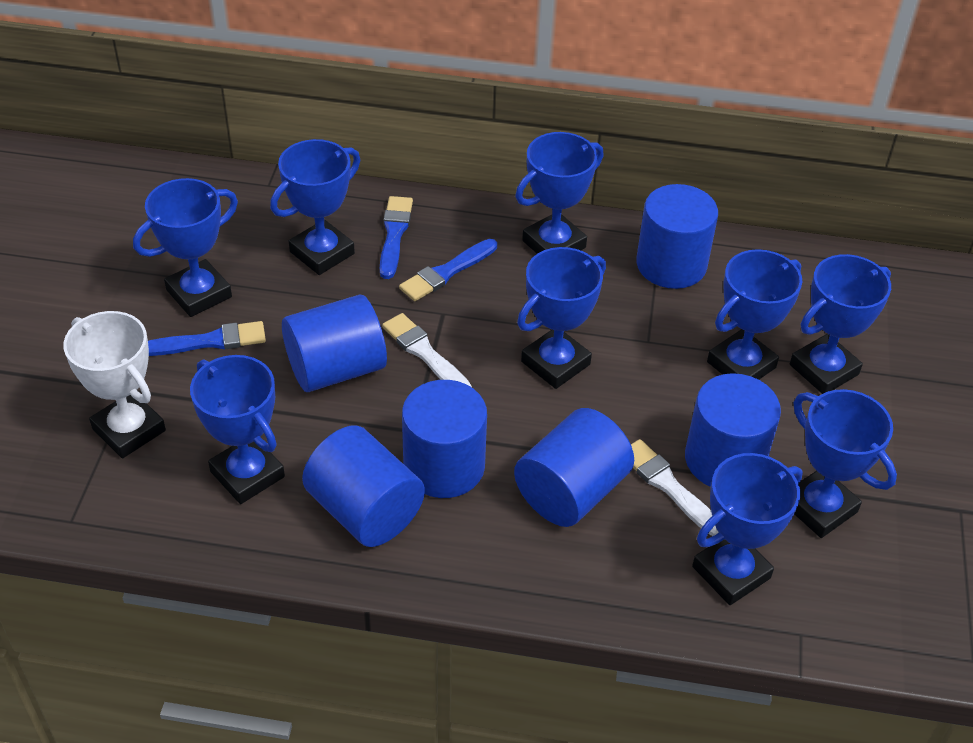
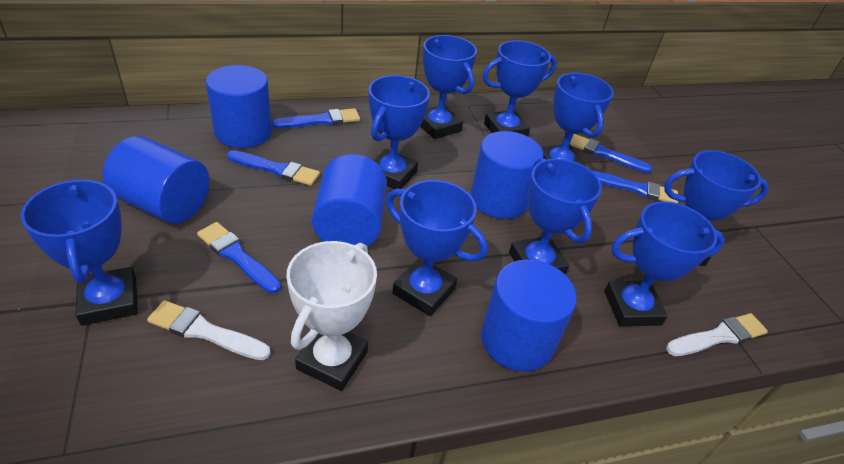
blue brush: 3 -> 5
blue cylinder: 6 -> 5

